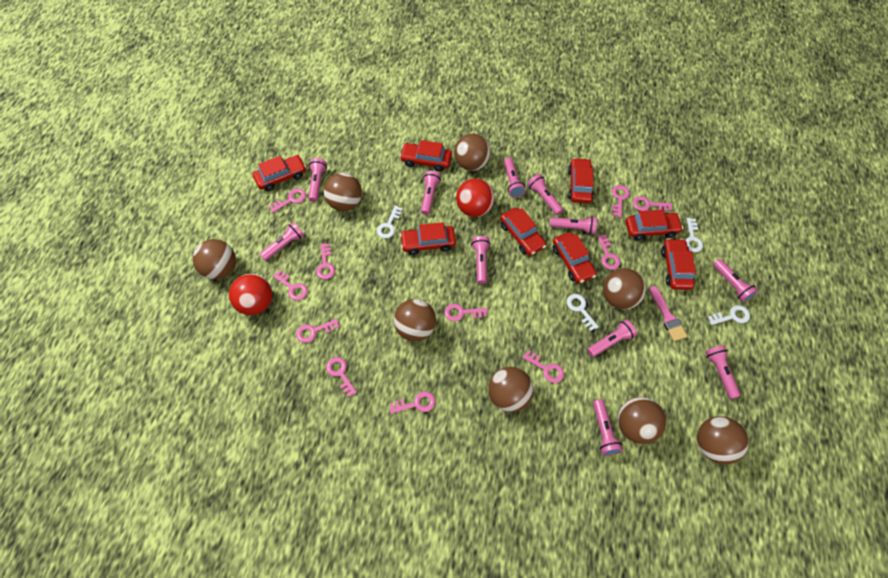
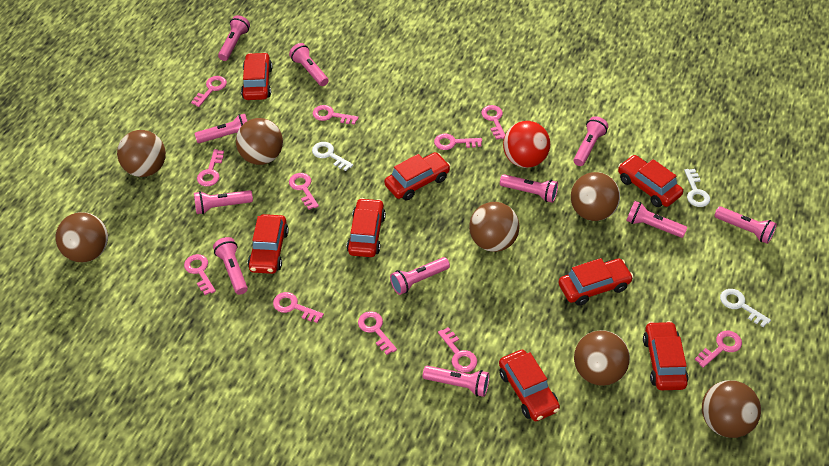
brown ball: 8 -> 7
pink brush: 1 -> 0
red ball: 2 -> 1
white key: 4 -> 3

